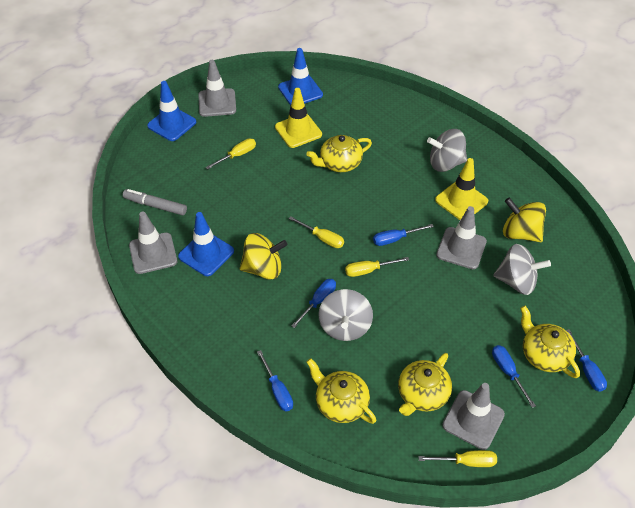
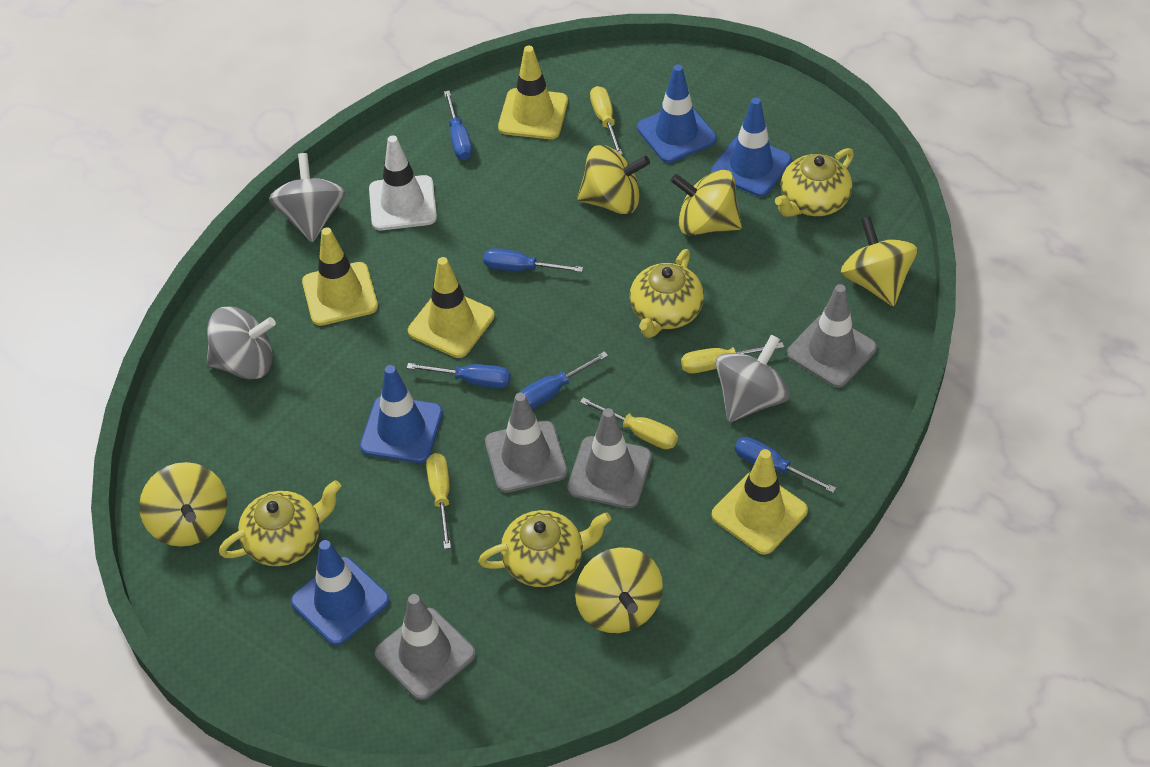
blue traffic cone: 3 -> 4
grey marker: 1 -> 0
white traffic cone: 0 -> 1
yellow spinning top: 2 -> 5
yellow traffic cone: 2 -> 4

